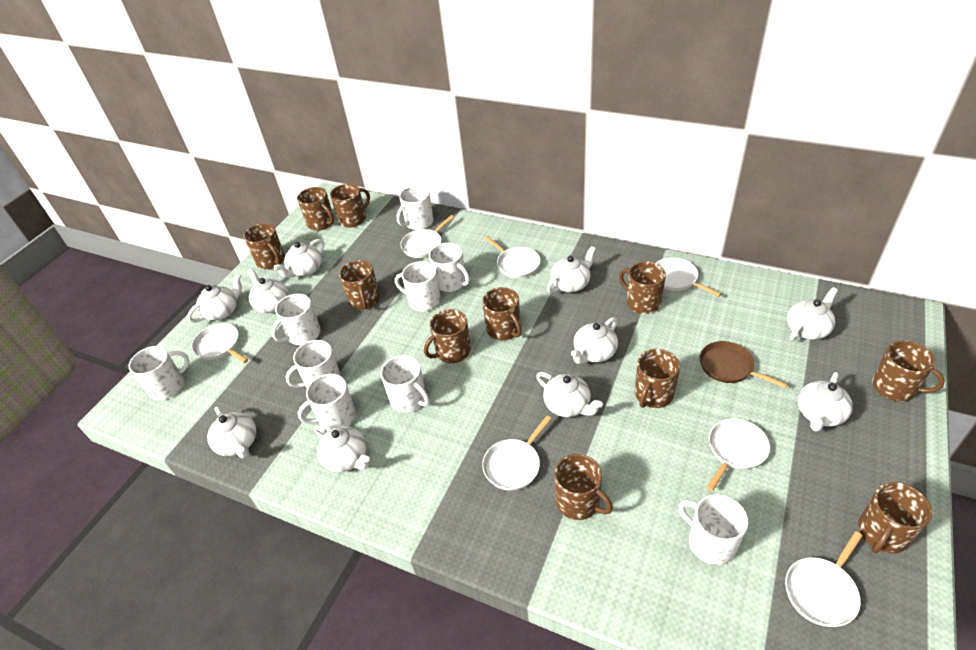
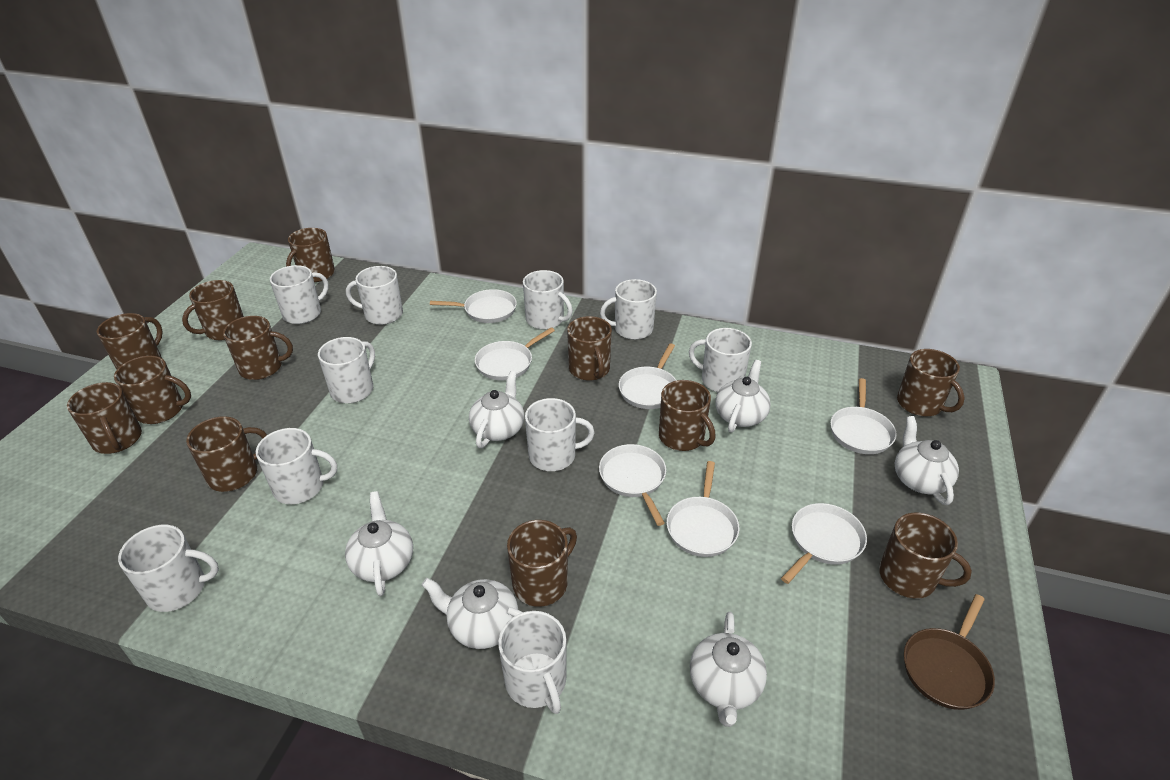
brown mug: 11 -> 12
white mug: 9 -> 10
white teapot: 10 -> 6

